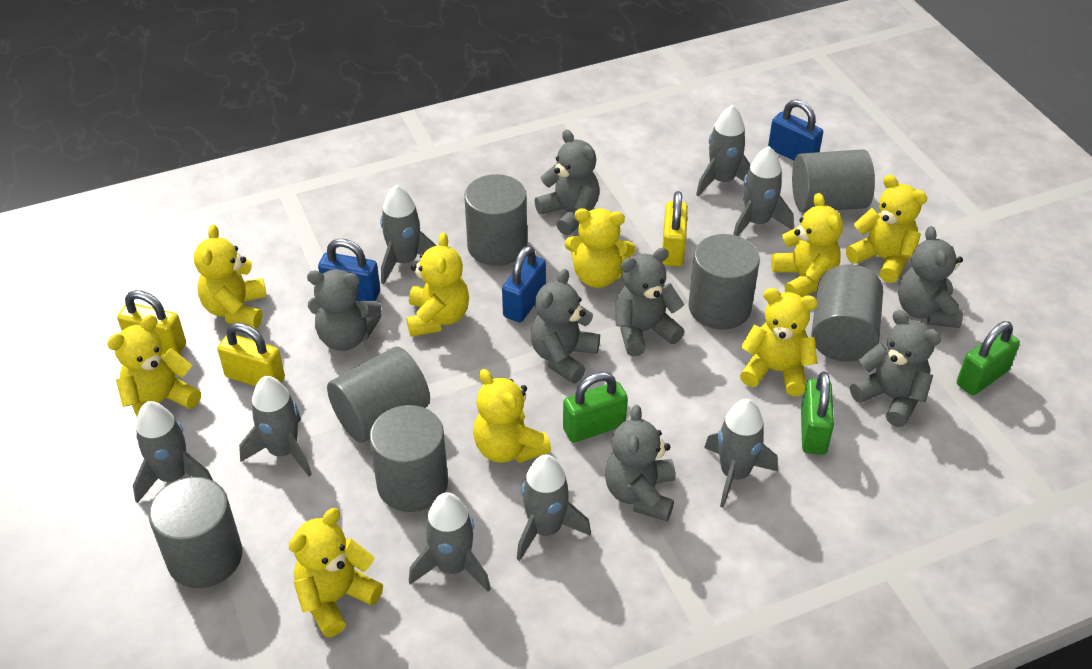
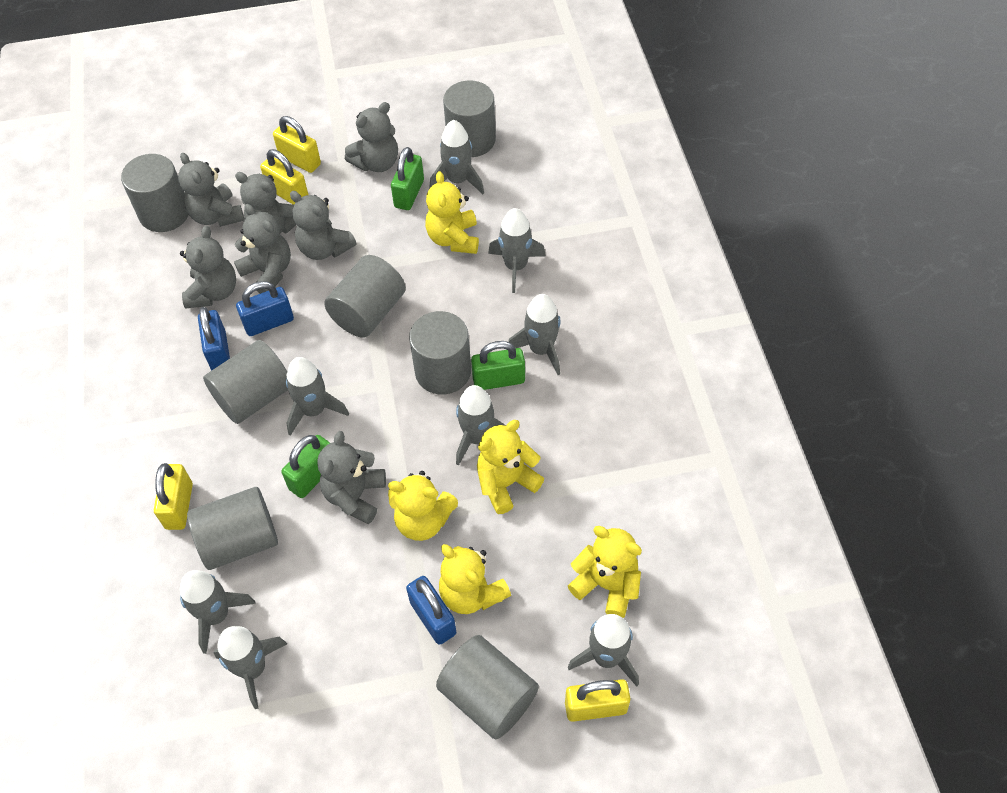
yellow padlock: 3 -> 4
yellow teddy bear: 9 -> 5

